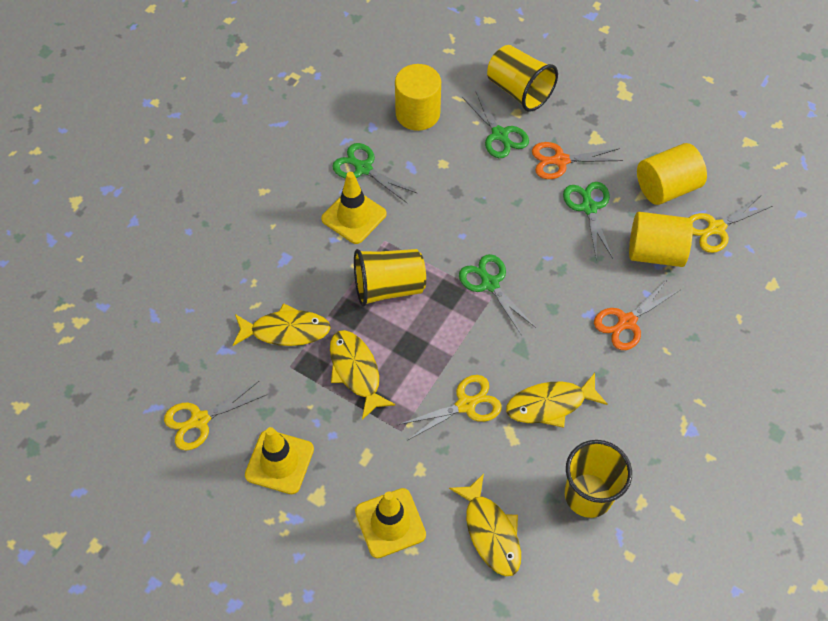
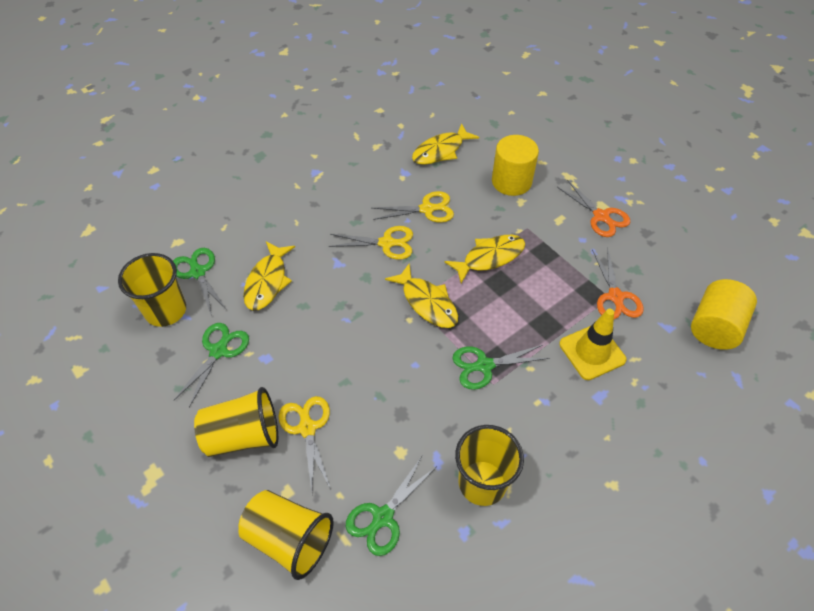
yellow cup: 3 -> 4
yellow cylinder: 3 -> 2
yellow traffic cone: 3 -> 1

